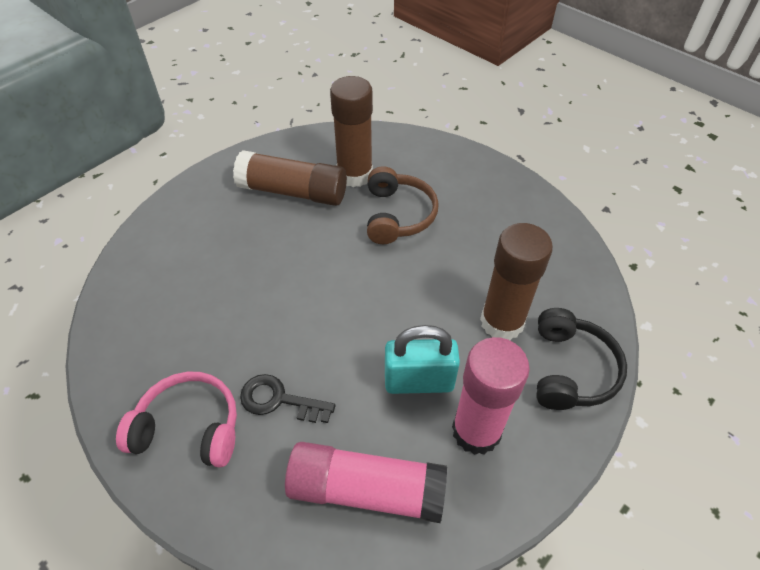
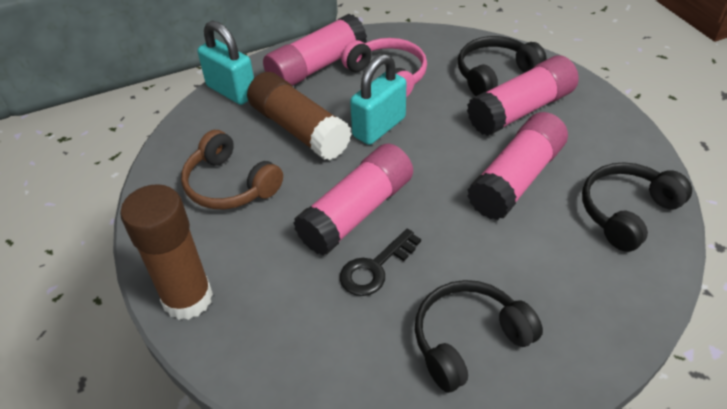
black headphones: 1 -> 3
brown glue stick: 3 -> 2
pink glue stick: 2 -> 4
turquoise padlock: 1 -> 2

